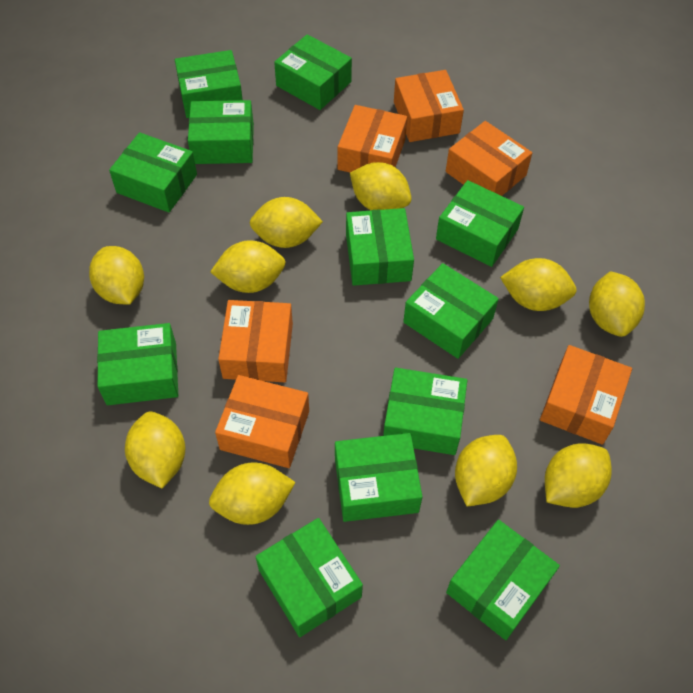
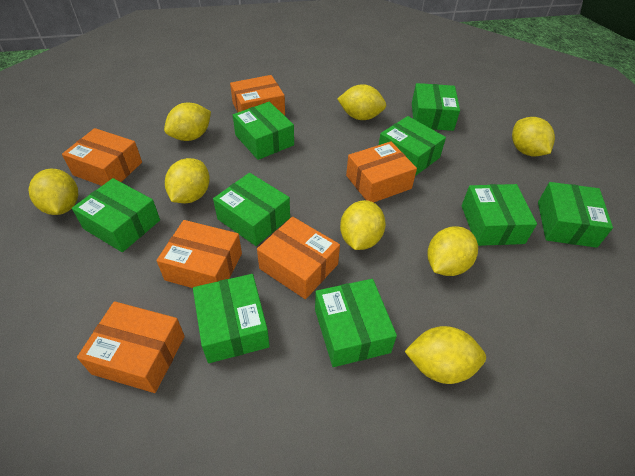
green box: 12 -> 9
yellow lemon: 10 -> 8

